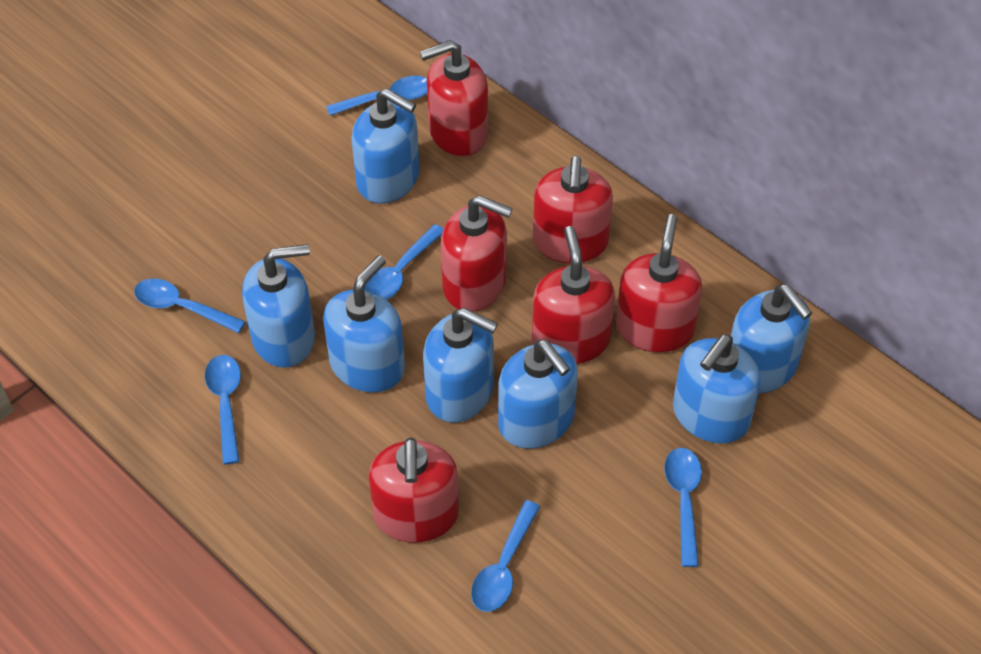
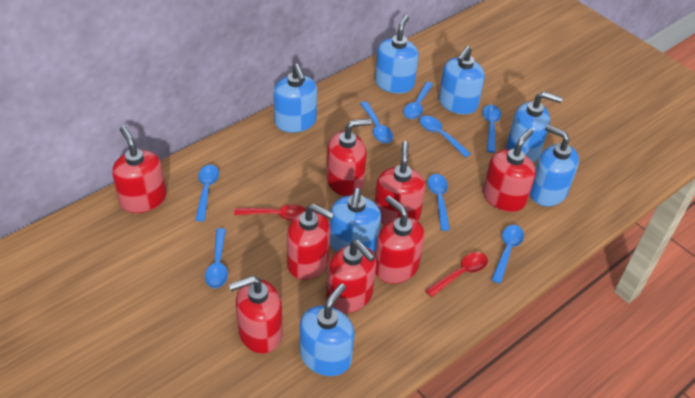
blue spoon: 6 -> 8
red soap dispenser: 6 -> 8
red spoon: 0 -> 2

